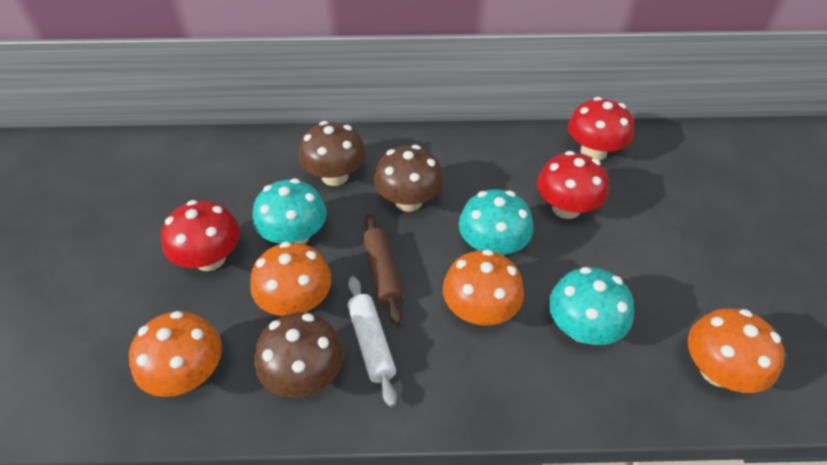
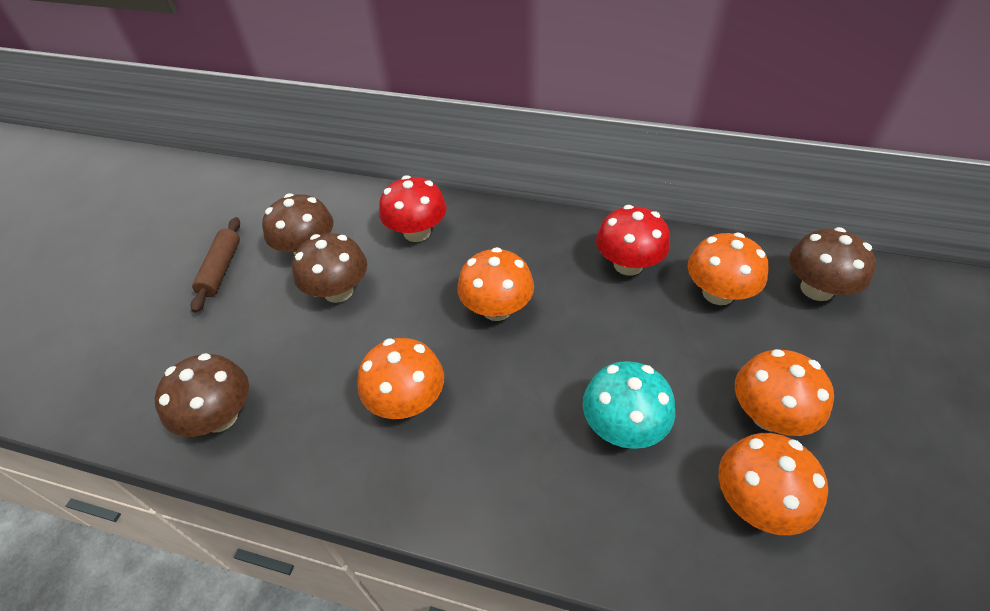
brown mushroom: 3 -> 4
orange mushroom: 4 -> 5
red mushroom: 3 -> 2
turquoise mushroom: 3 -> 1
white rolling pin: 1 -> 0

